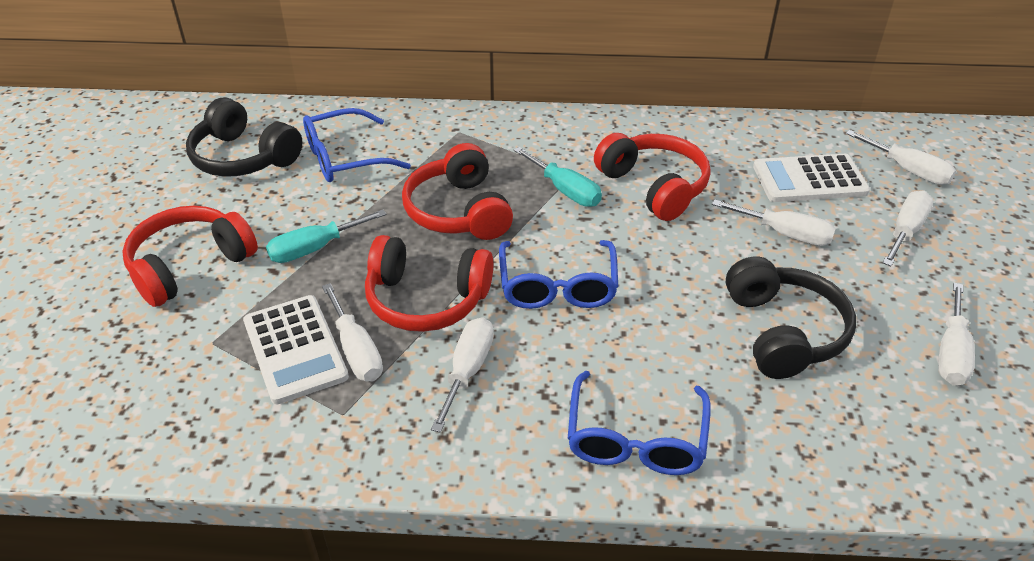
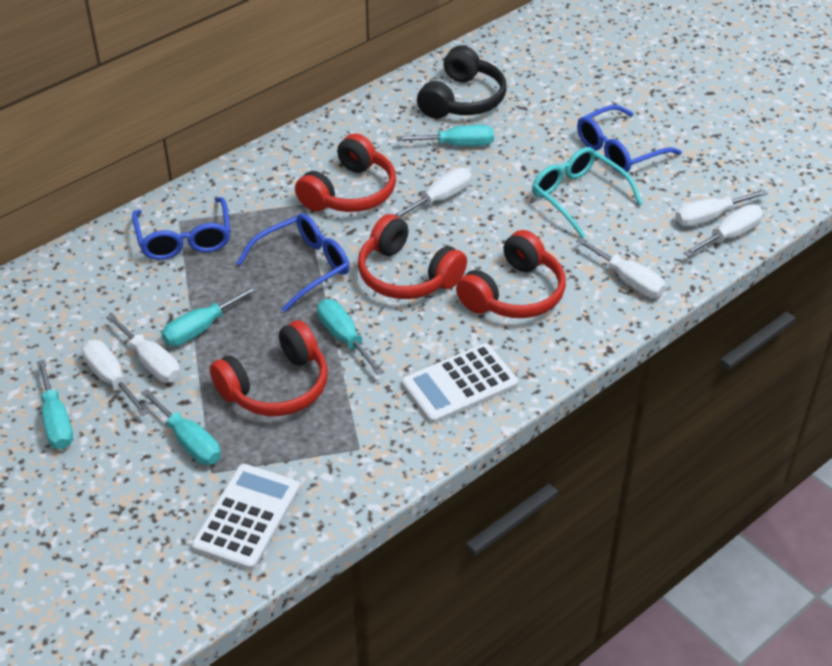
black headphones: 2 -> 1
turquoise glasses: 0 -> 1
turquoise screwdriver: 2 -> 5

